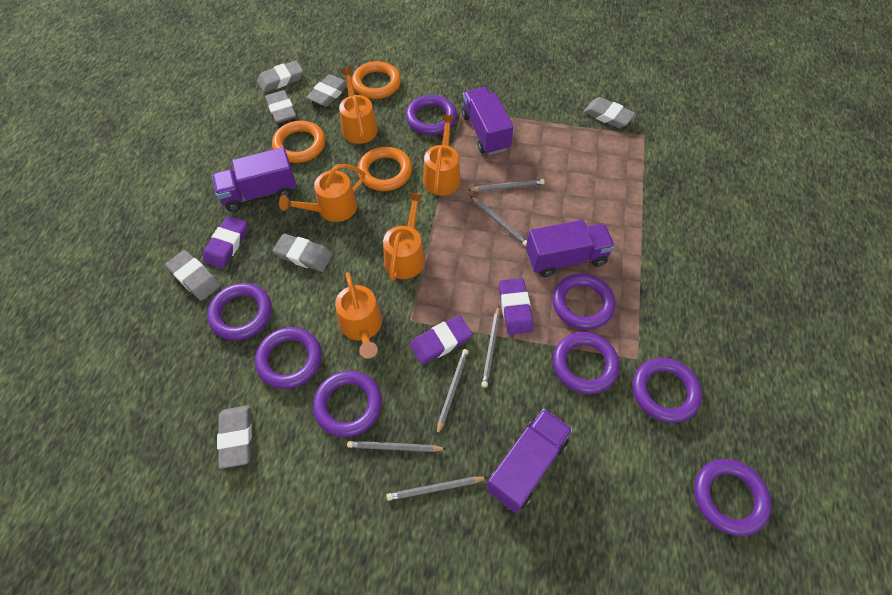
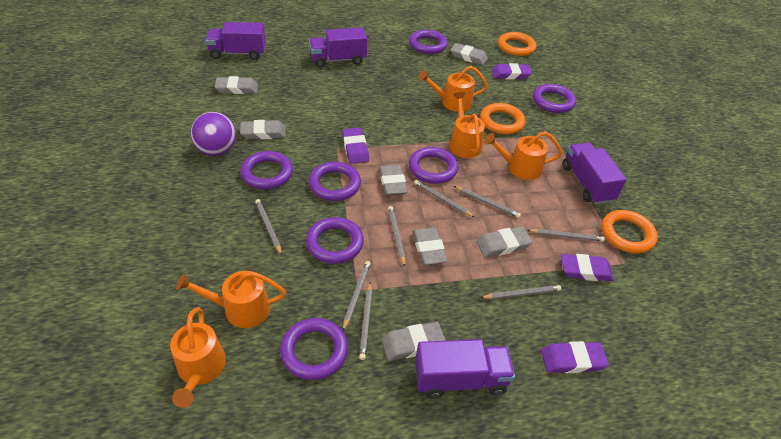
grey pencil: 6 -> 8
purple ball: 0 -> 1
purple eraser: 3 -> 4
purple ring: 8 -> 7

